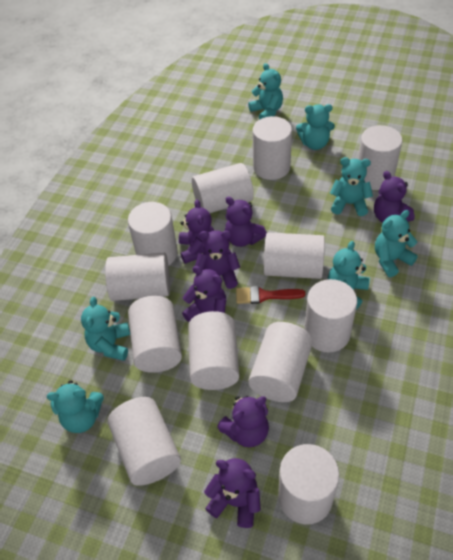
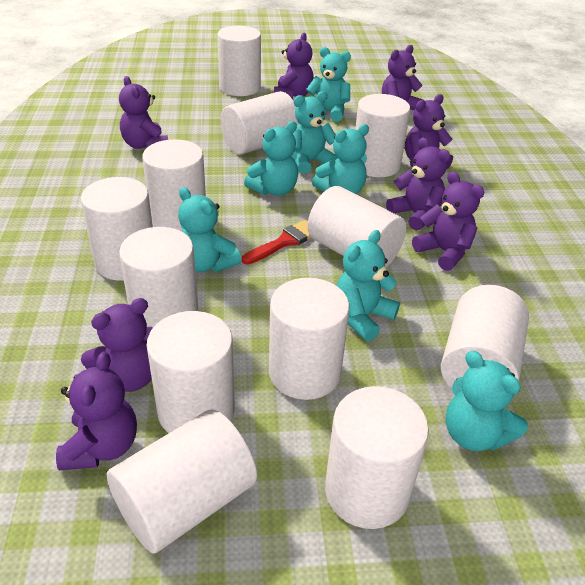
purple teddy bear: 7 -> 8

